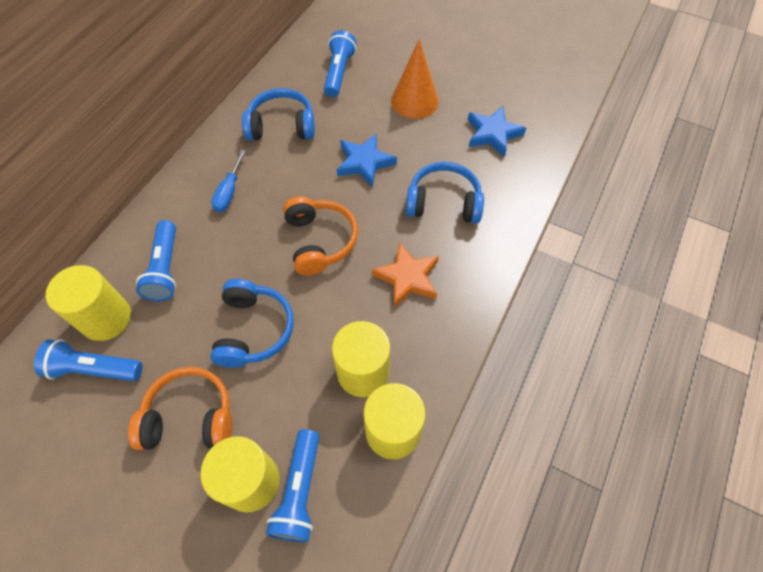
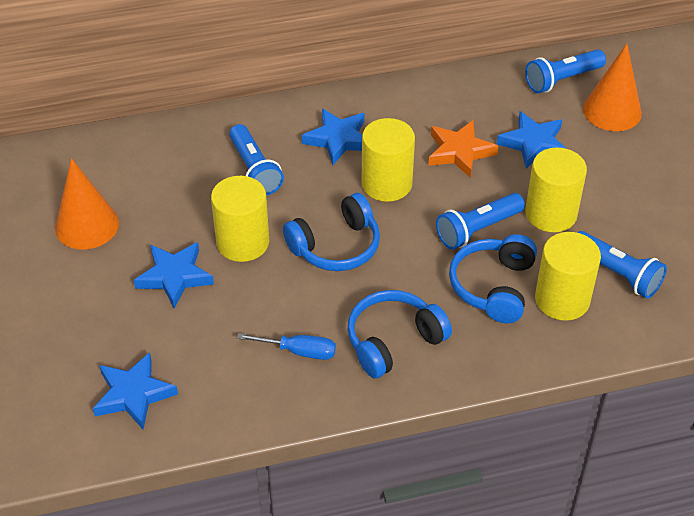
blue star: 2 -> 4
orange cone: 1 -> 2
orange headphones: 2 -> 0

